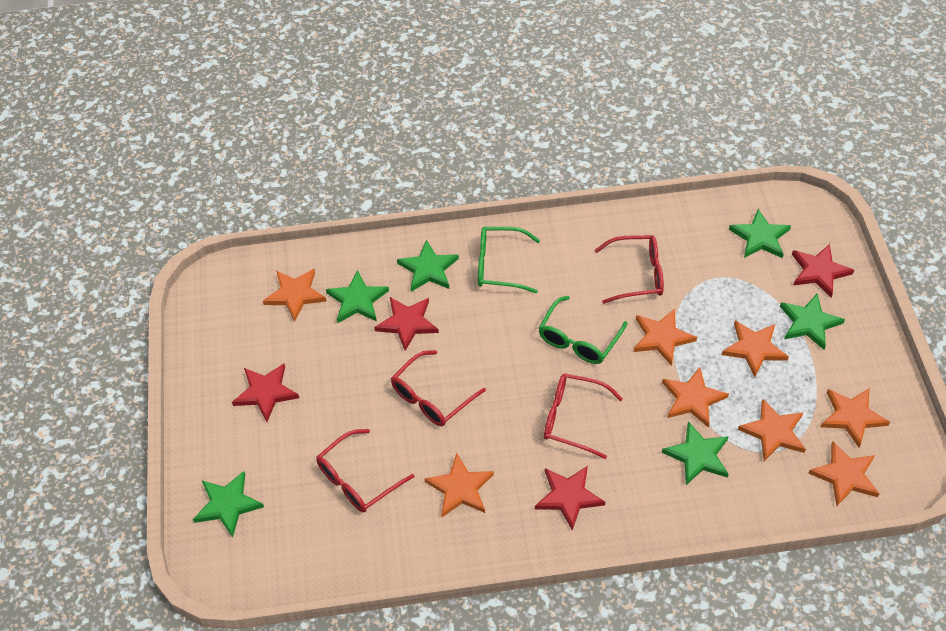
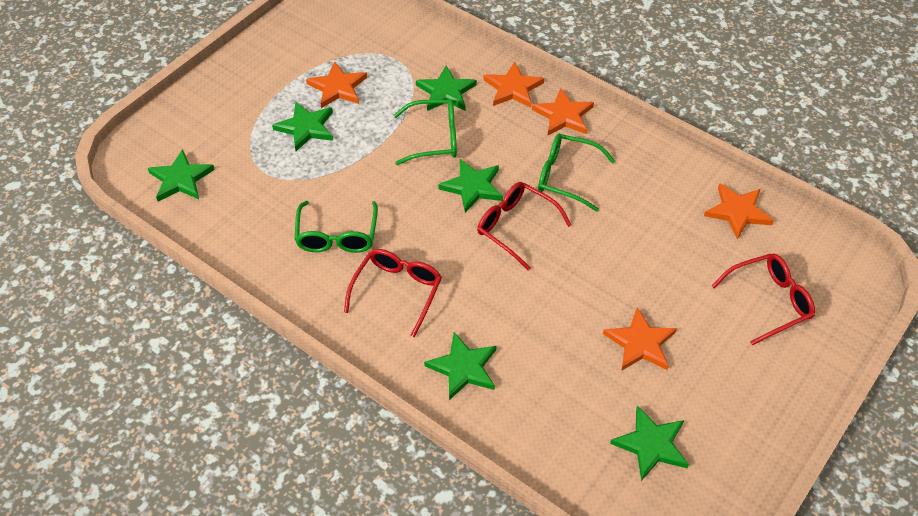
green glasses: 2 -> 3
orange star: 8 -> 5
red glasses: 4 -> 3
red star: 4 -> 0

